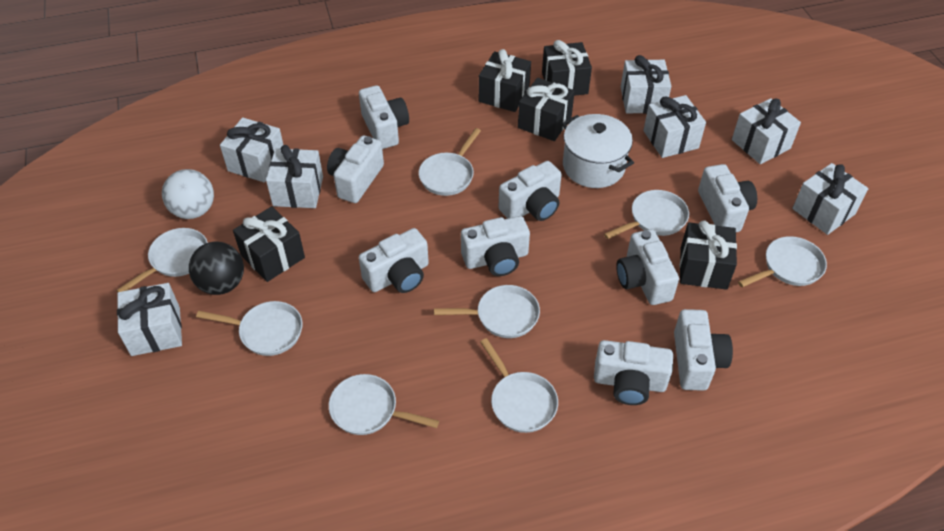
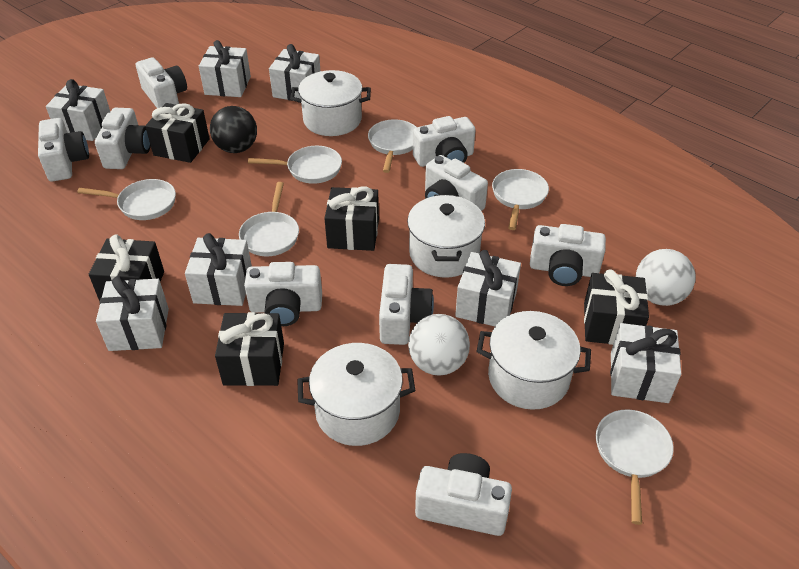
white ball: 1 -> 2
white pan: 8 -> 6
white pot: 1 -> 4

